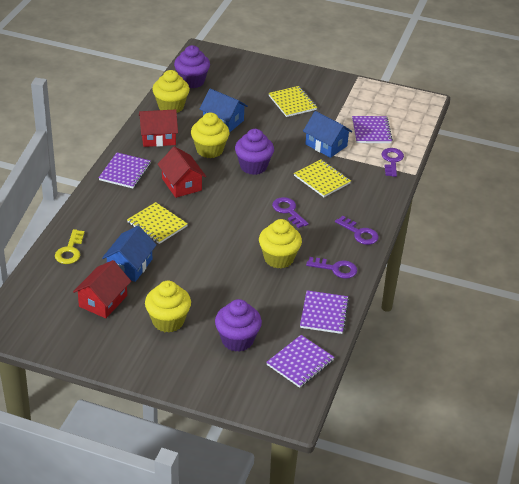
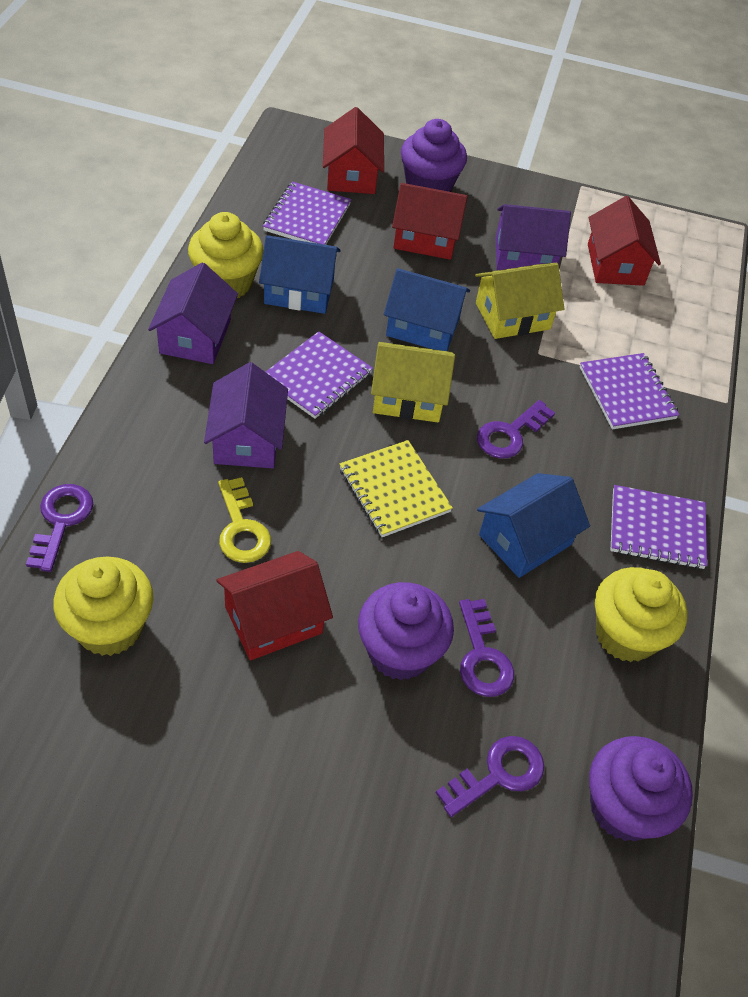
purple house: 0 -> 3
red house: 3 -> 4
yellow cupcake: 4 -> 3
yellow house: 0 -> 2
yellow notebook: 3 -> 1

